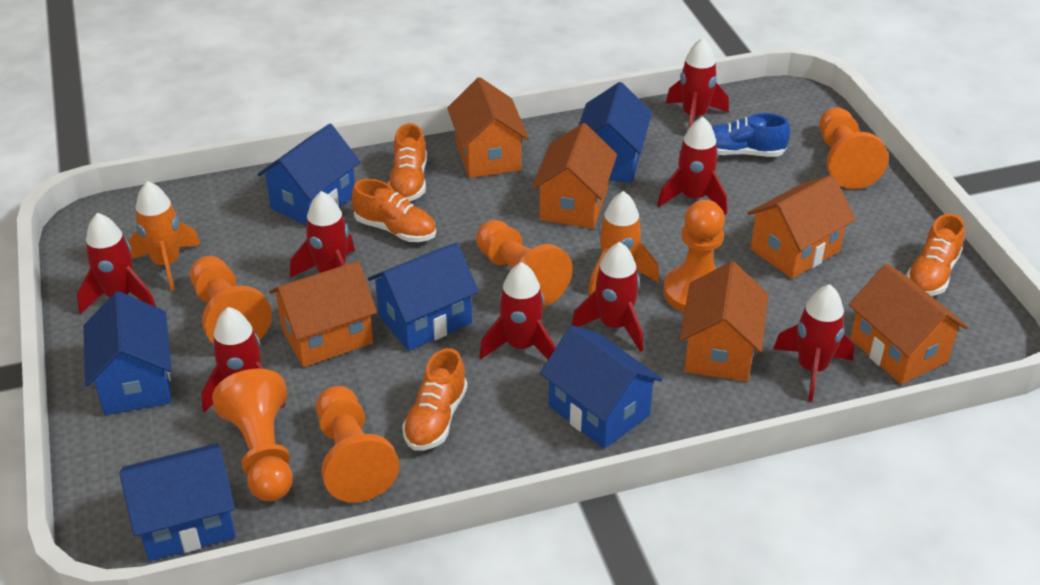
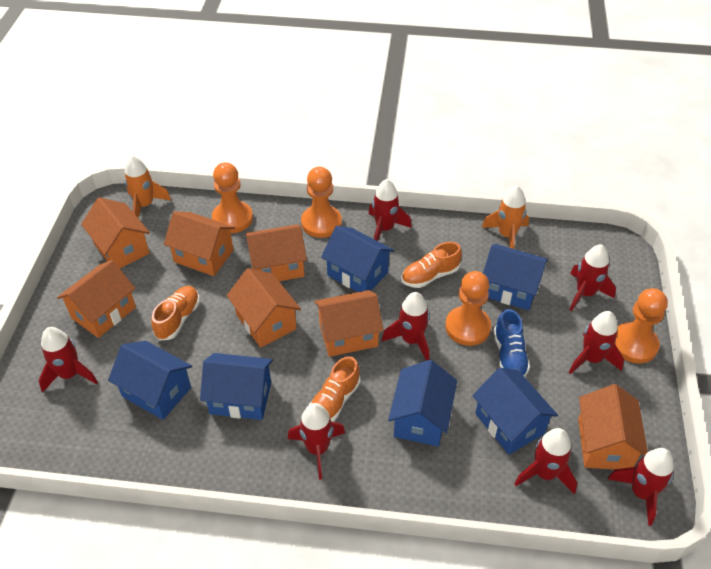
orange house: 6 -> 7
orange pawn: 6 -> 4
orange shoe: 4 -> 3

